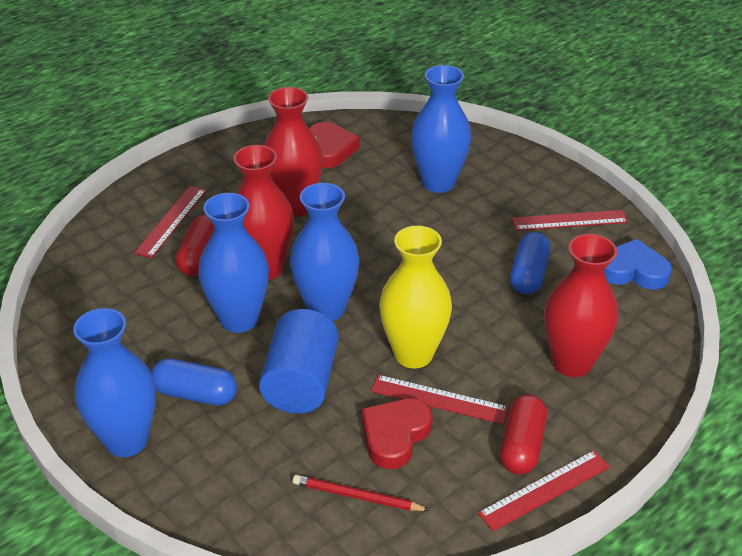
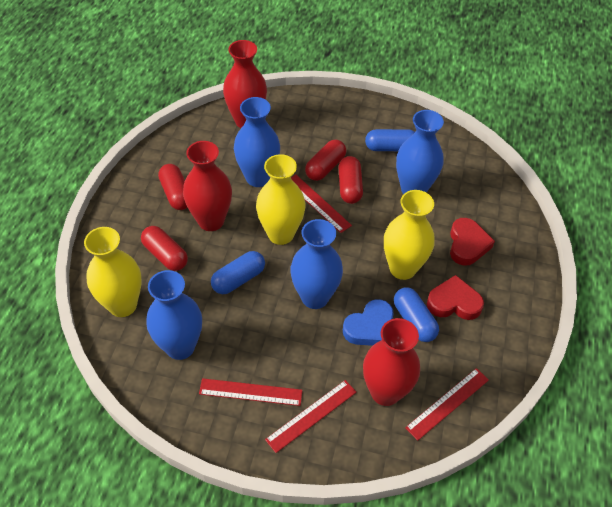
blue capsule: 2 -> 3
blue cylinder: 1 -> 0
red capsule: 2 -> 4
red pencil: 1 -> 0
yellow vase: 1 -> 3

